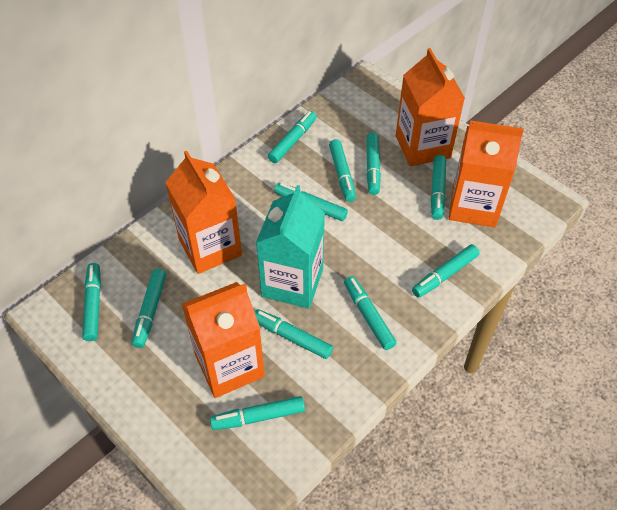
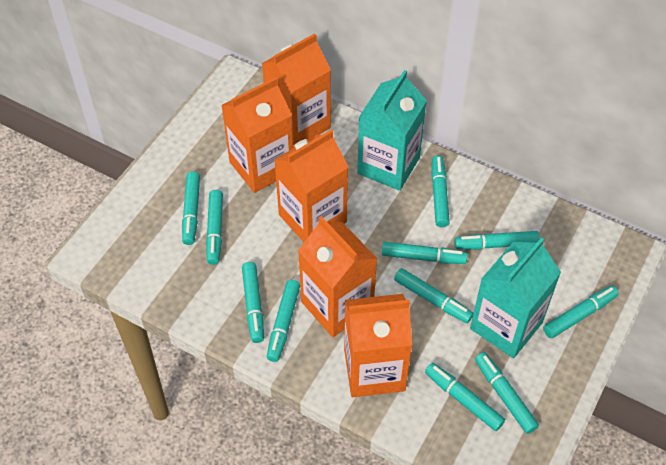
orange carton: 4 -> 5
turquoise carton: 1 -> 2

